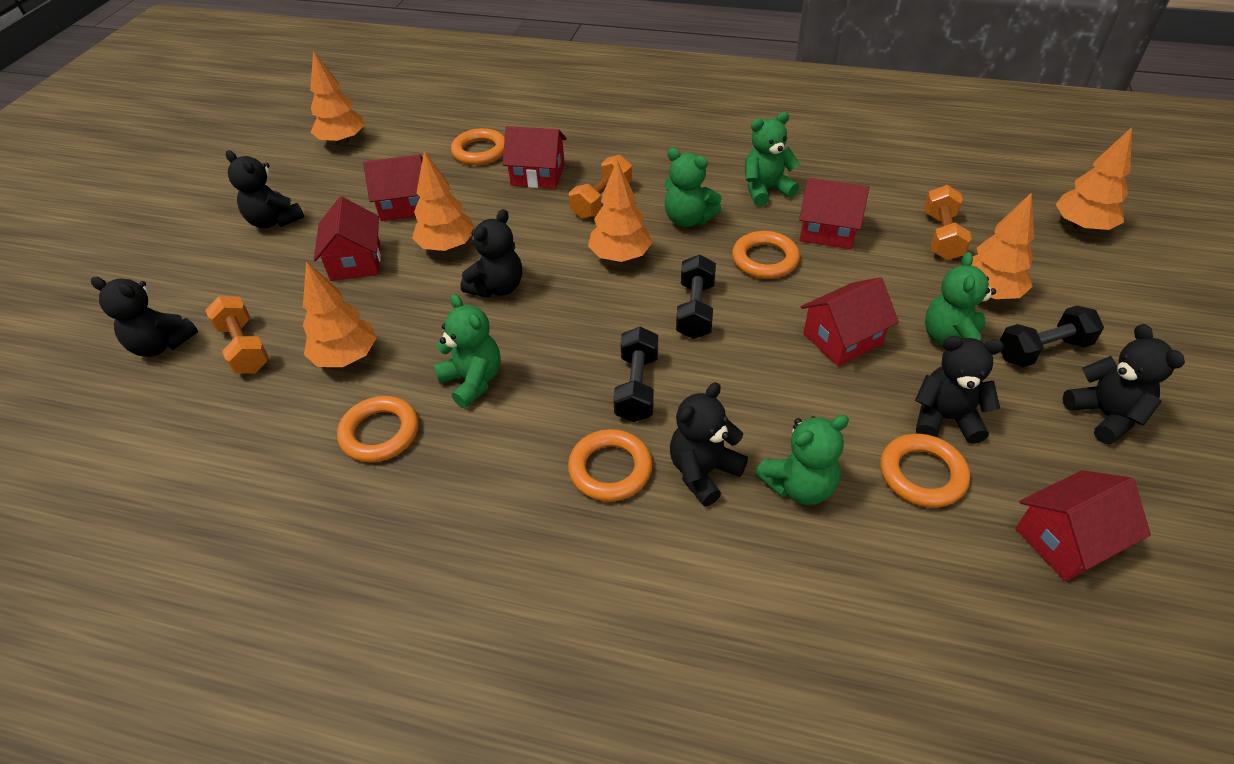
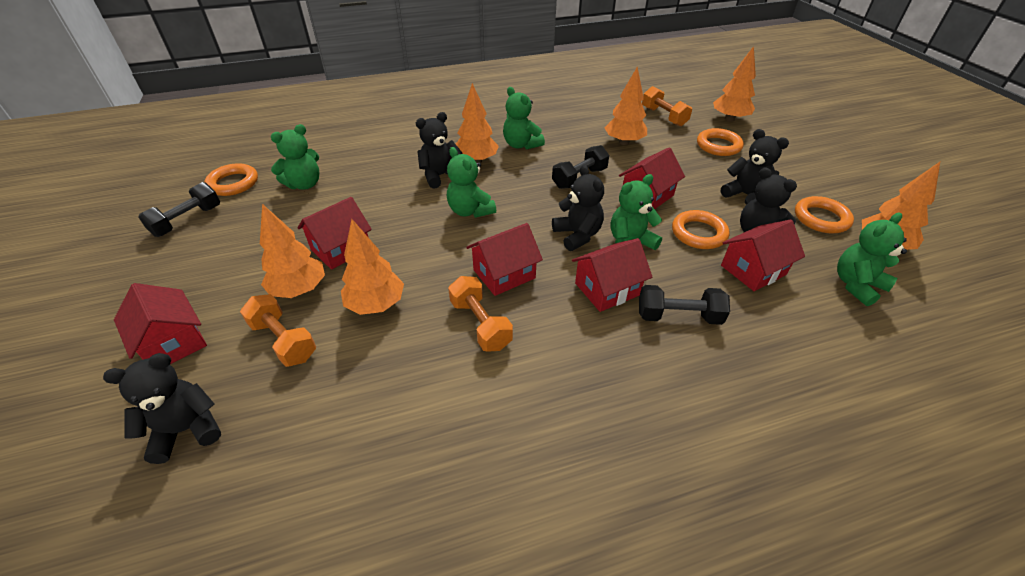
black teddy bear: 6 -> 5
orange ring: 5 -> 4

